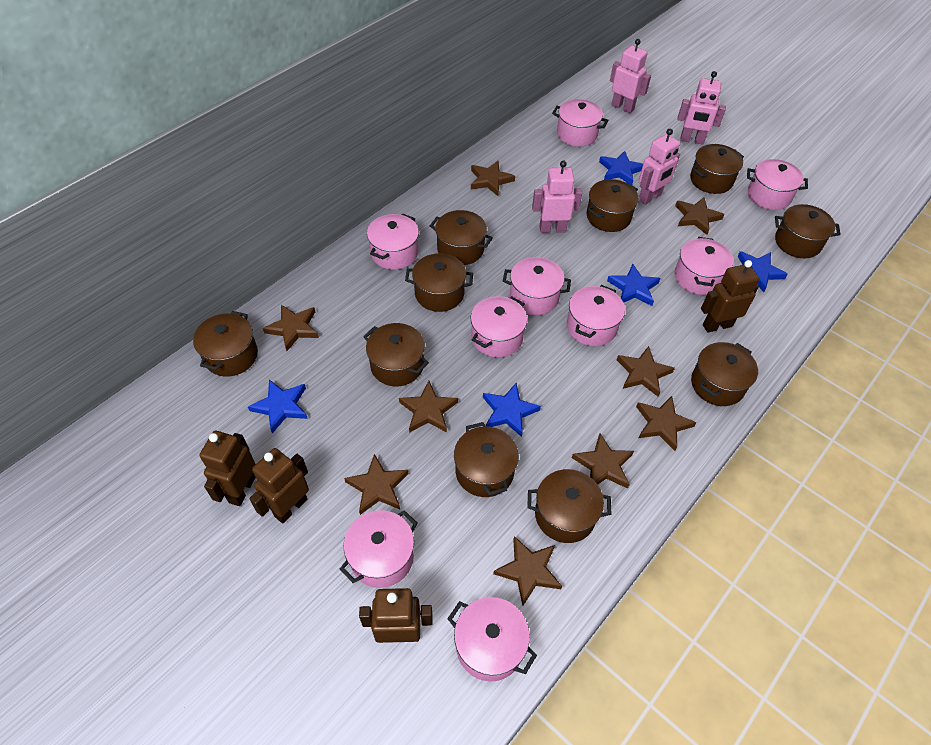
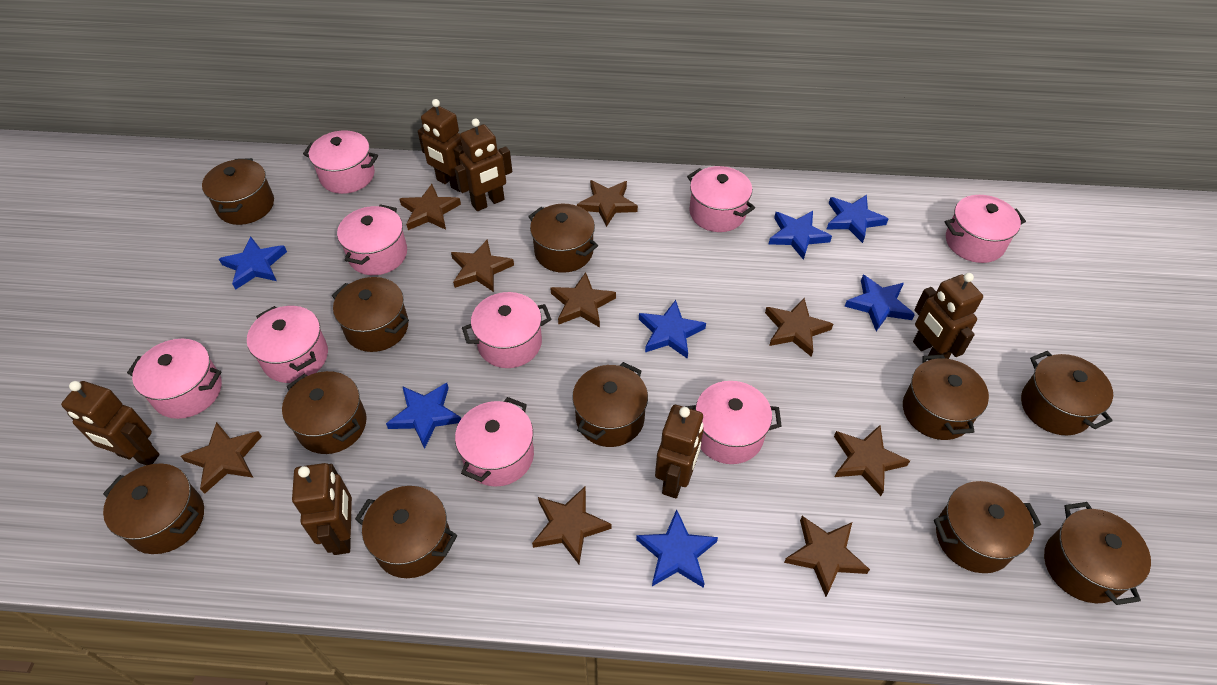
blue star: 5 -> 7
brown pot: 10 -> 11
brown robot: 4 -> 6
pink robot: 4 -> 0

